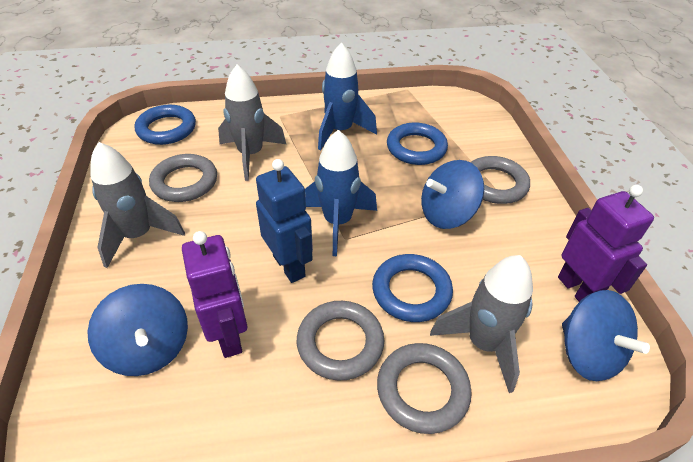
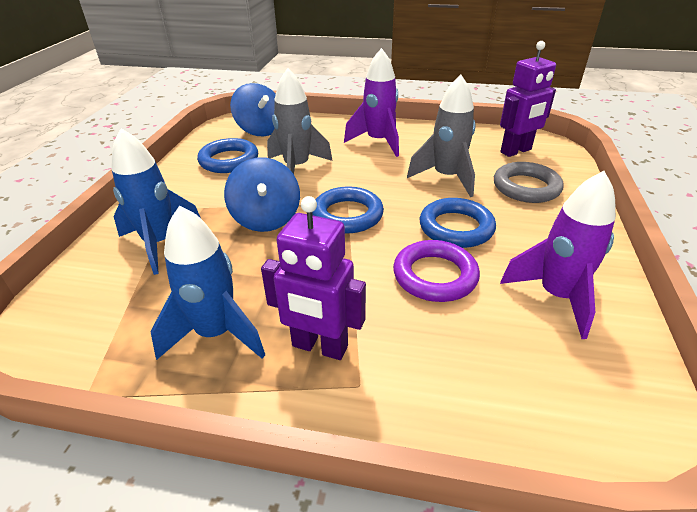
blue robot: 1 -> 0
blue spinning top: 3 -> 2
grey ring: 4 -> 1
grey rocket: 3 -> 2
purple ring: 0 -> 1
purple rocket: 0 -> 2

